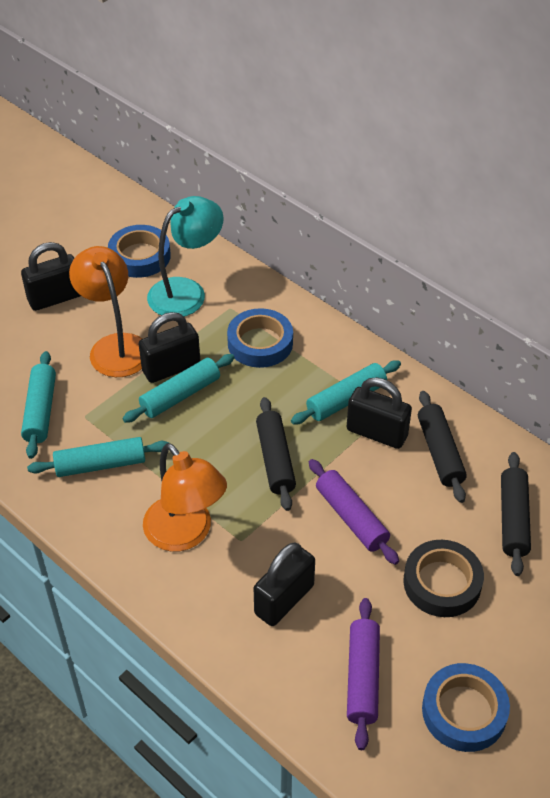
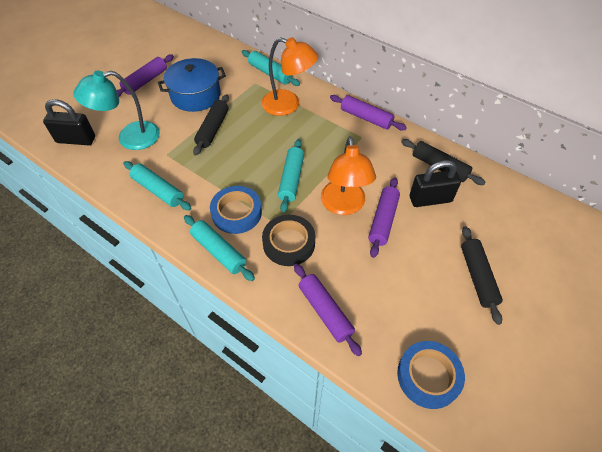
black padlock: 4 -> 2
blue pot: 0 -> 1
blue tape: 3 -> 2
purple rolling pin: 2 -> 4

